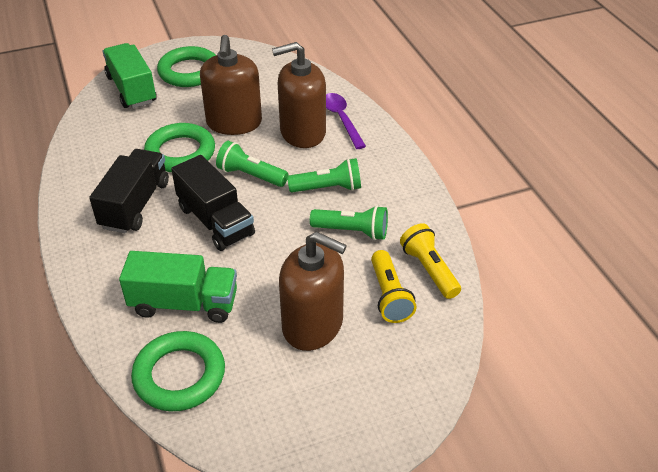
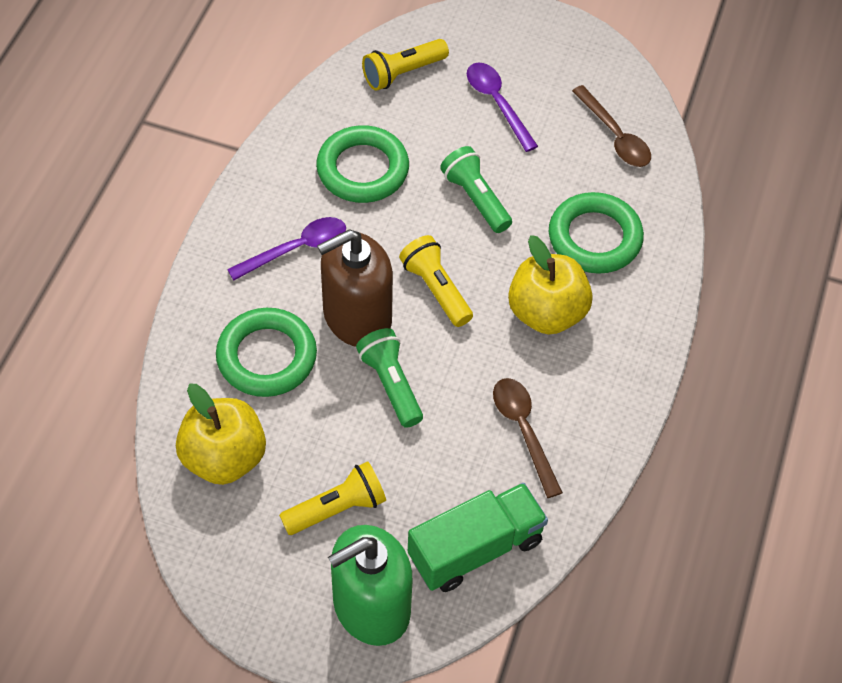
black truck: 2 -> 0
brown soap dispenser: 3 -> 1
brown spoon: 0 -> 2
green flashlight: 3 -> 2
green soap dispenser: 0 -> 1
green truck: 2 -> 1
purple spoon: 1 -> 2
yellow apple: 0 -> 2
yellow flashlight: 2 -> 3

